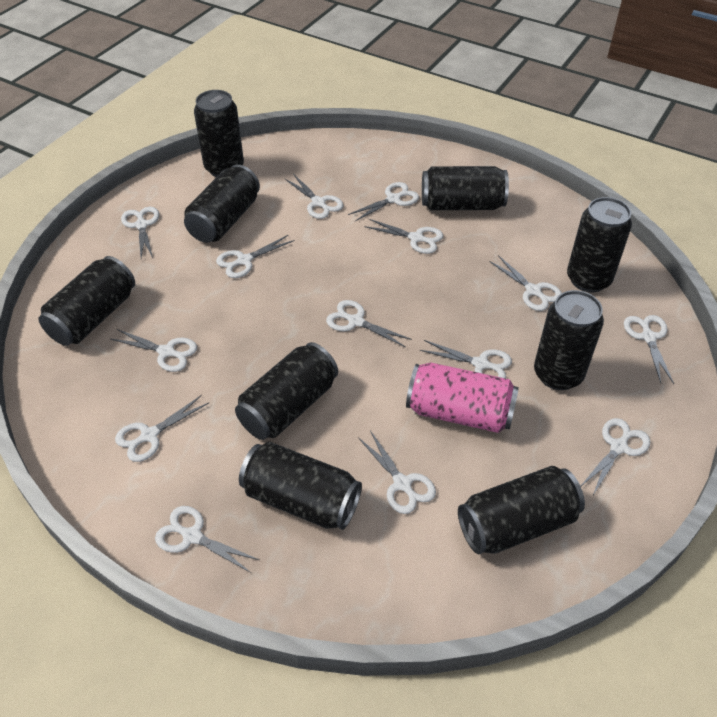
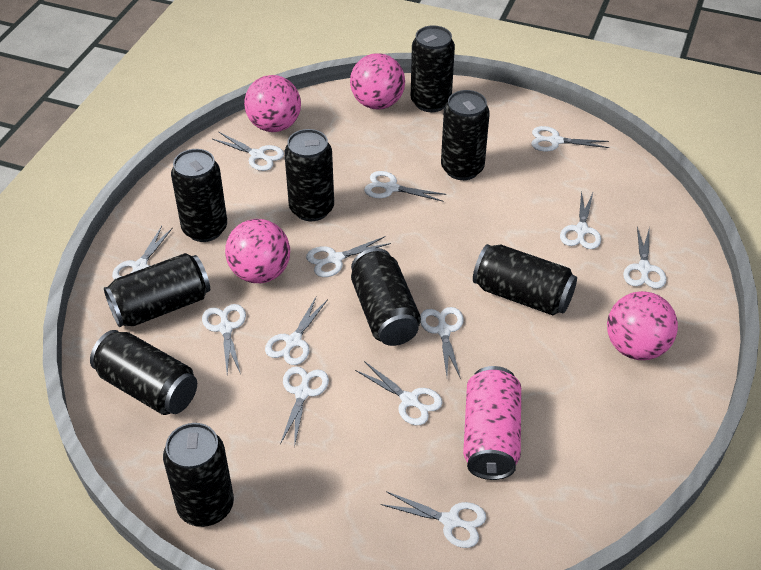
pink ball: 0 -> 4
white scissors: 14 -> 13

